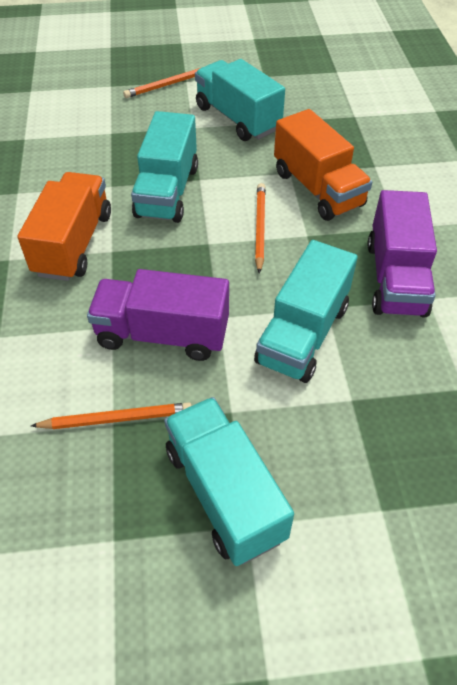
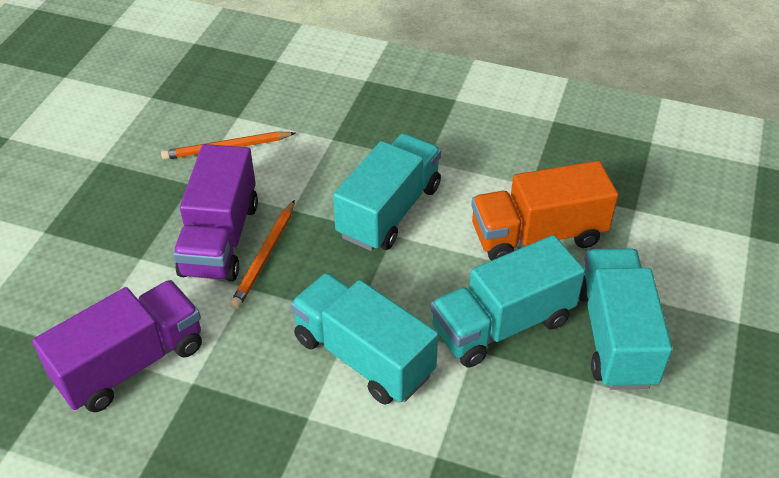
orange pencil: 3 -> 2
orange truck: 2 -> 1

